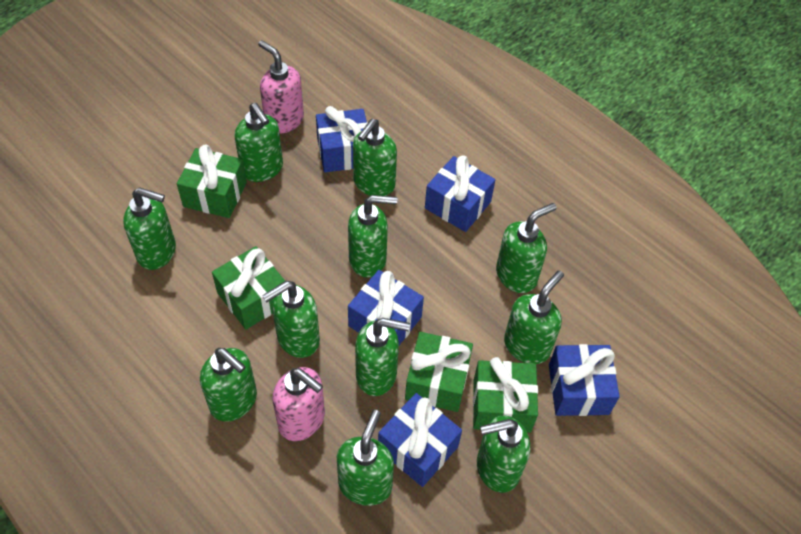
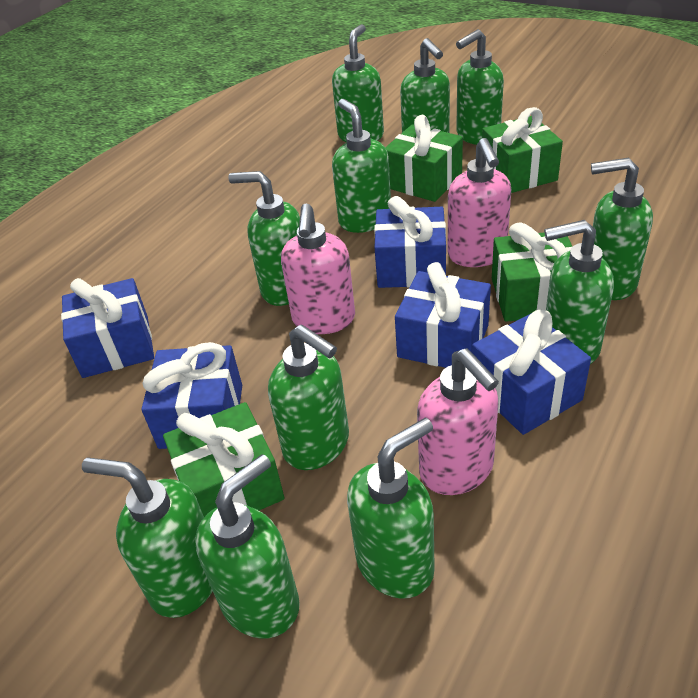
pink soap dispenser: 2 -> 3

